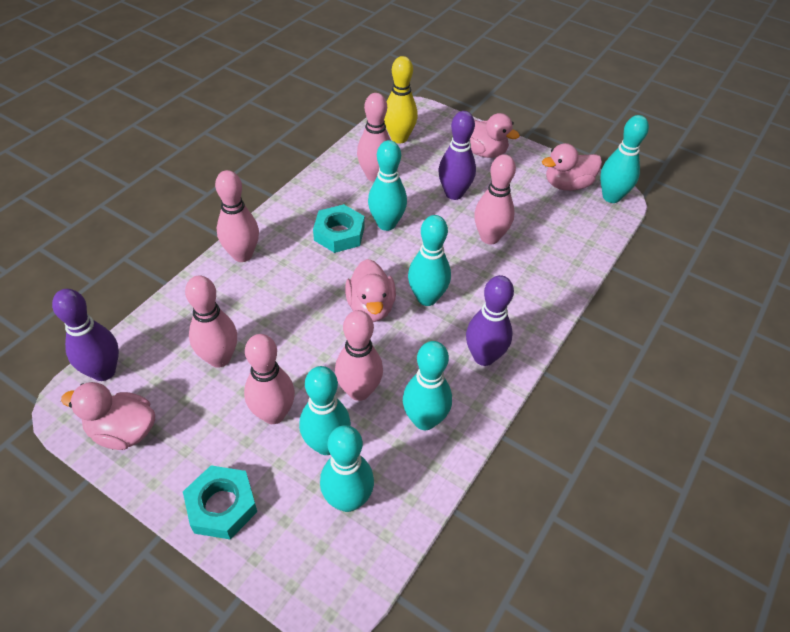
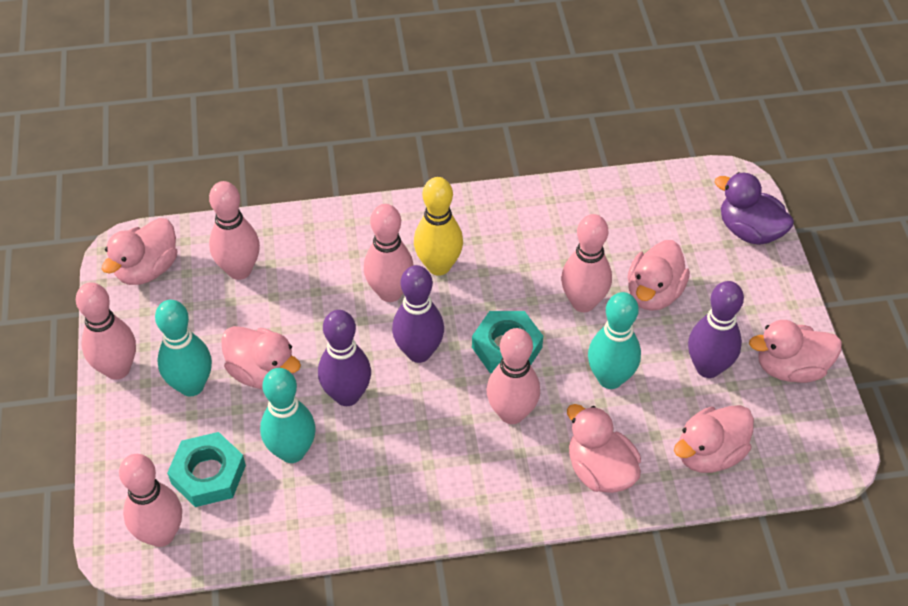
pink duck: 4 -> 6
purple duck: 0 -> 1
turquoise bowling pin: 6 -> 3

